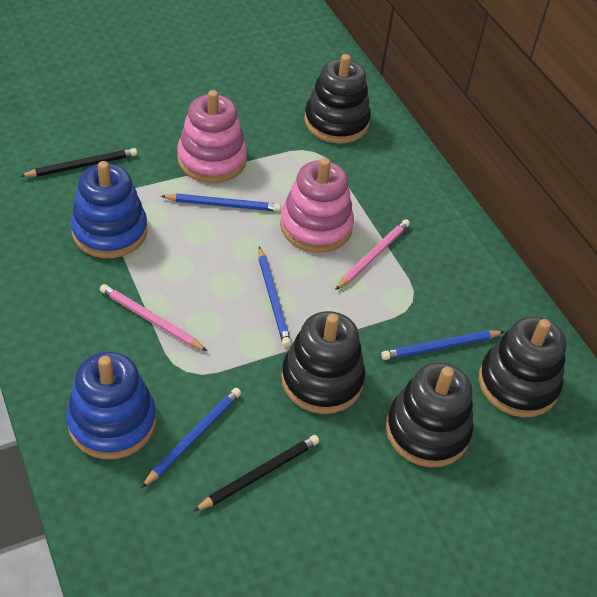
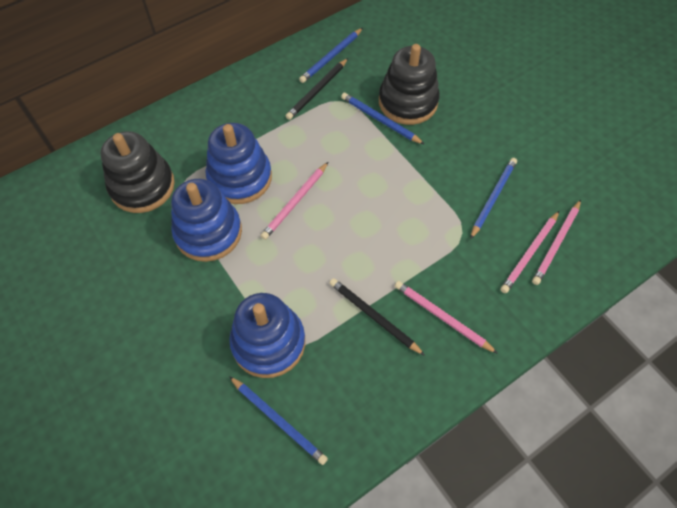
black stacking toy: 4 -> 2
blue stacking toy: 2 -> 3
pink pencil: 2 -> 4
pink stacking toy: 2 -> 0

